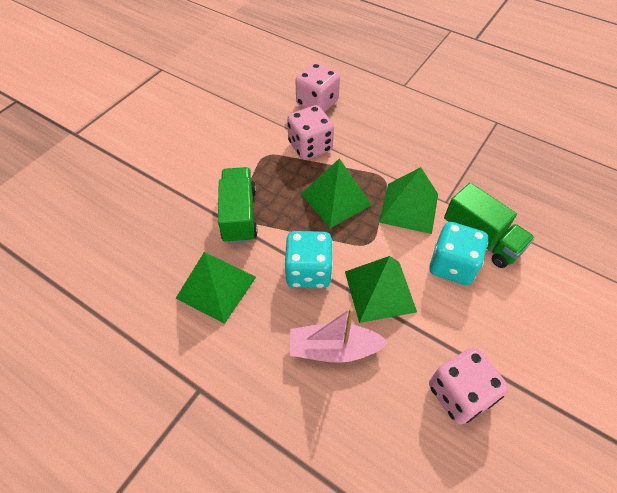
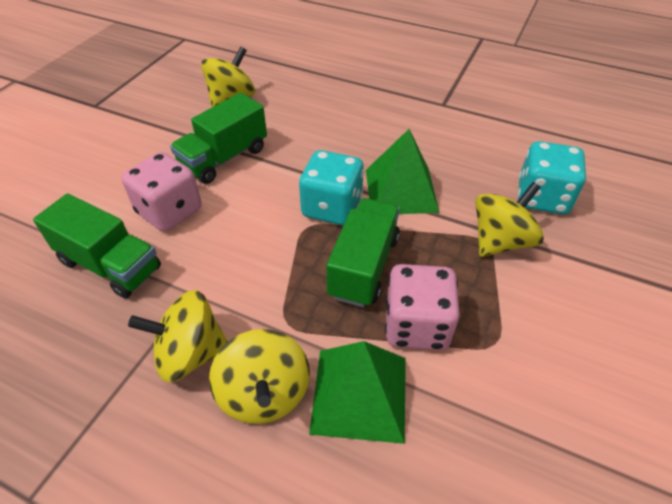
green pyramid: 4 -> 2
green truck: 2 -> 3
pink boat: 1 -> 0
pink dice: 3 -> 2
yellow spinning top: 0 -> 4

